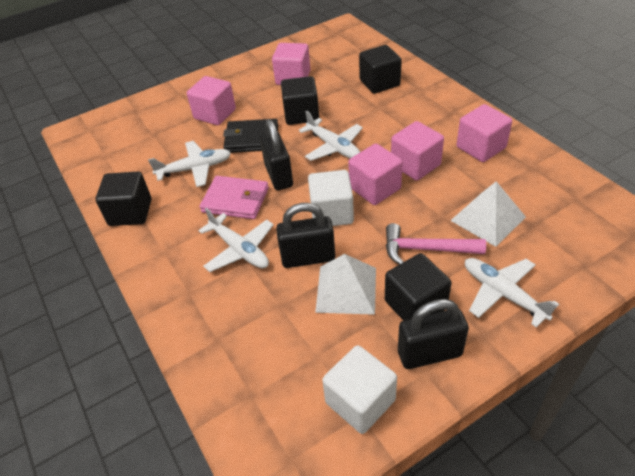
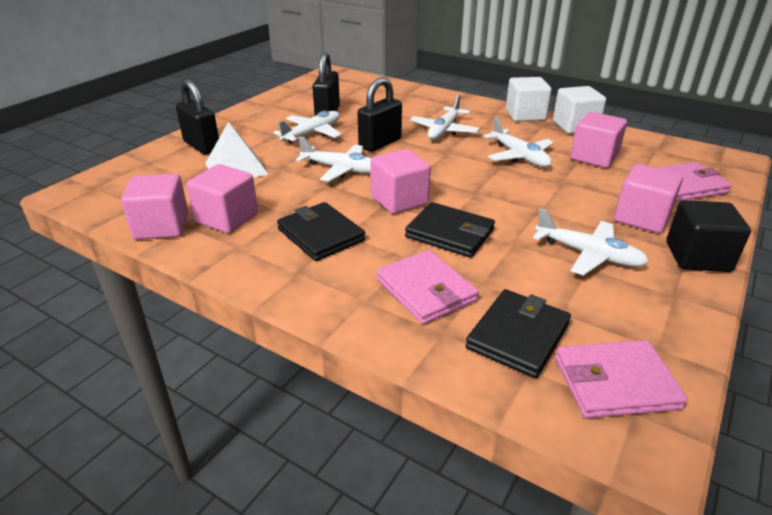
black cube: 4 -> 1
black wallet: 1 -> 3
pink hammer: 1 -> 0
pink wallet: 1 -> 3
white plane: 4 -> 5
white pyramid: 2 -> 1

